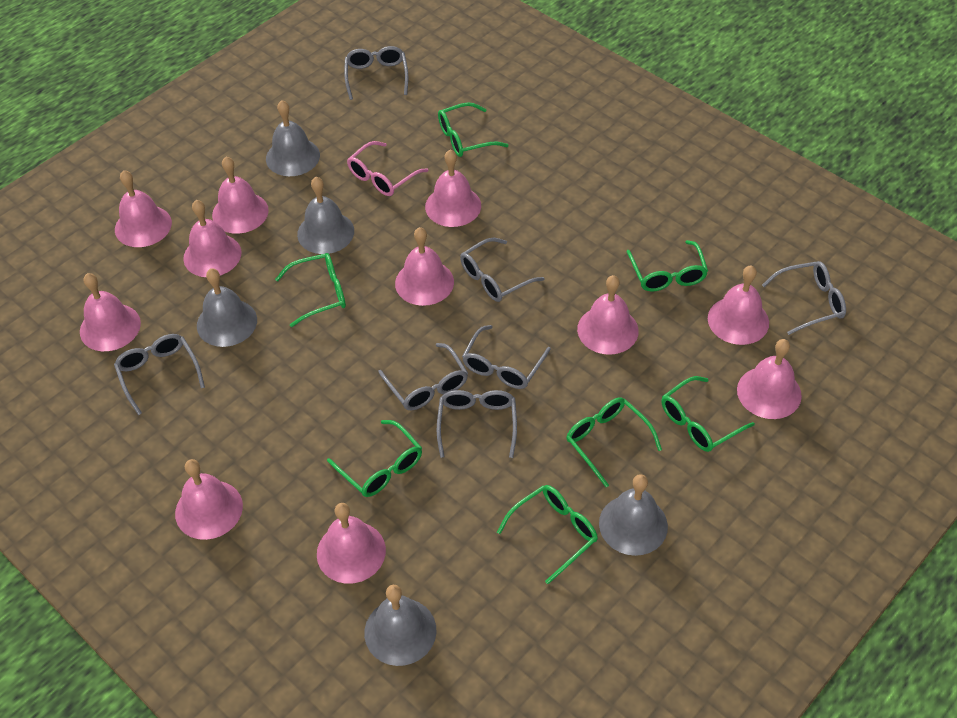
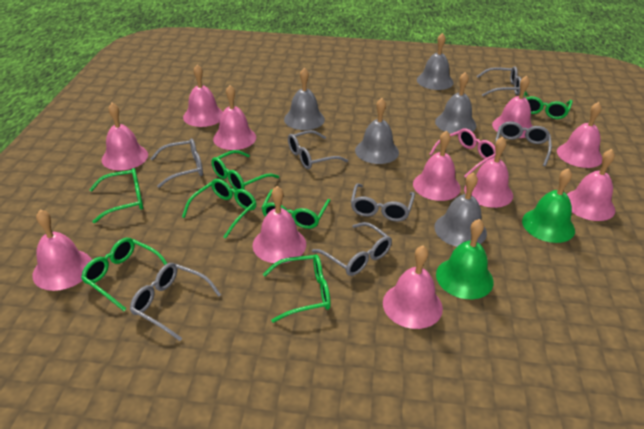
green bell: 0 -> 2

